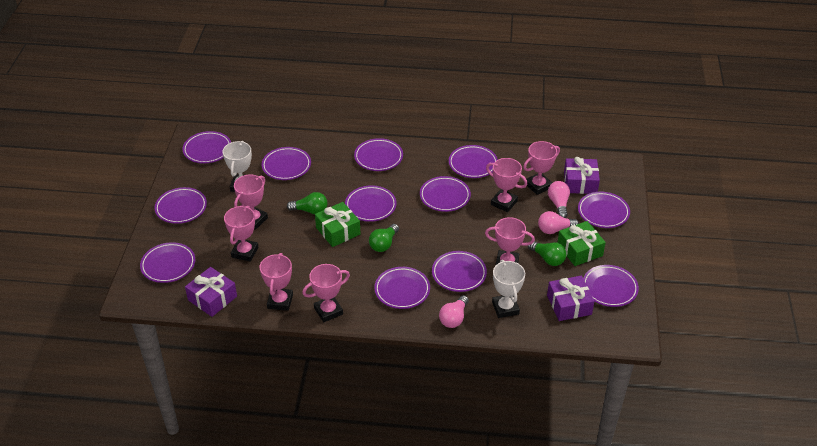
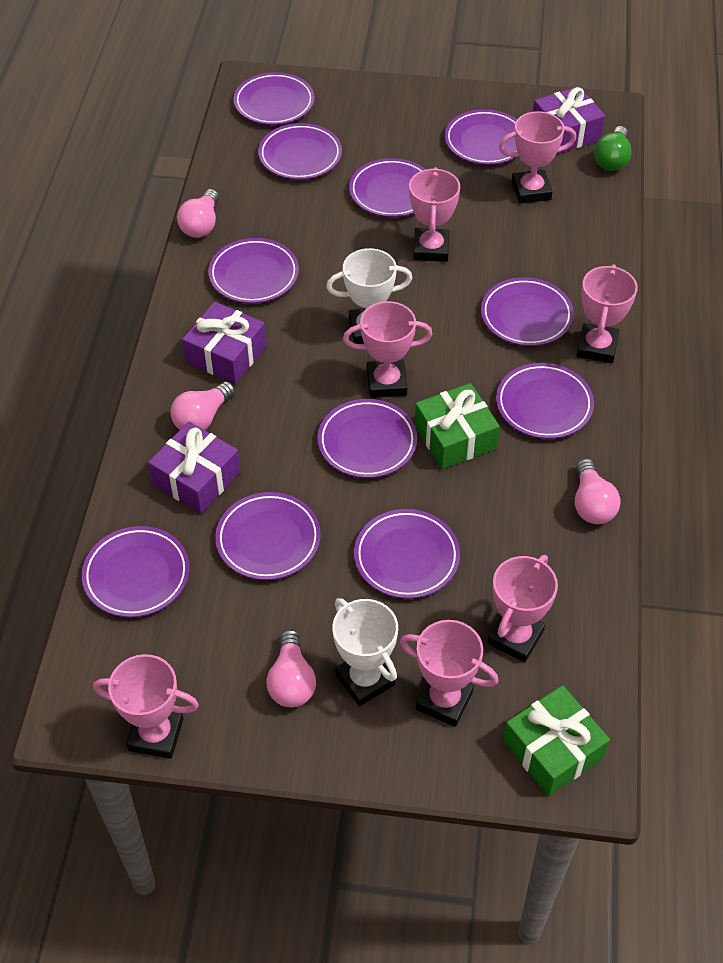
green light bulb: 3 -> 1
pink light bulb: 3 -> 4
purple plate: 12 -> 11

